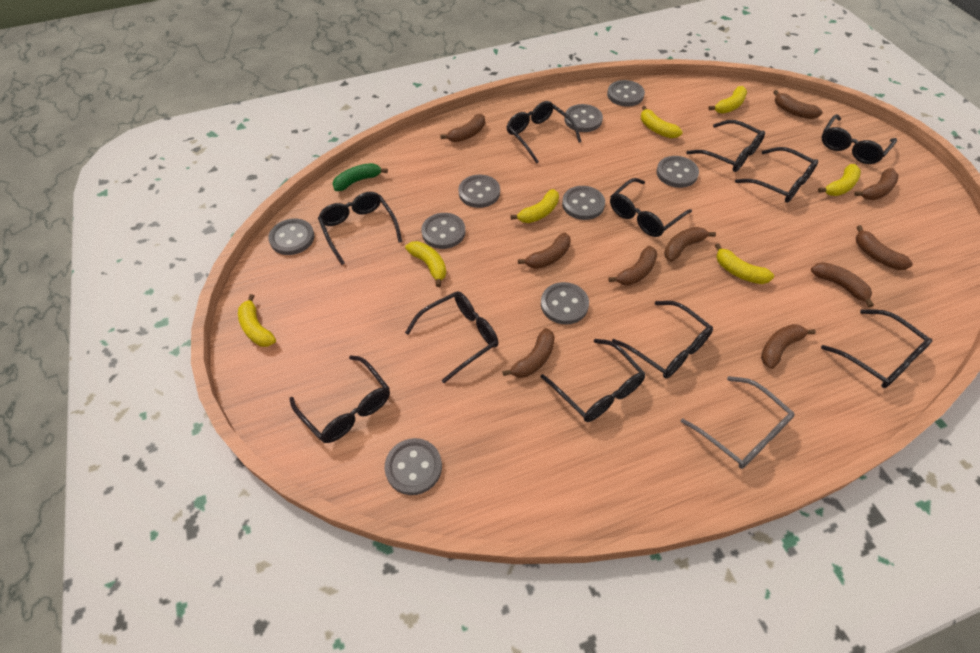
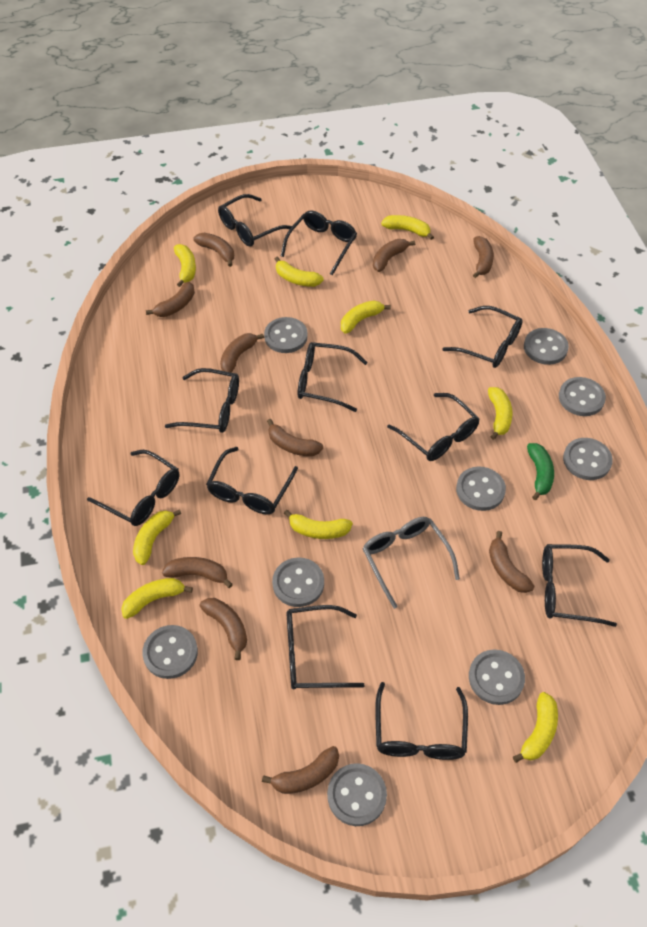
yellow banana: 7 -> 9

